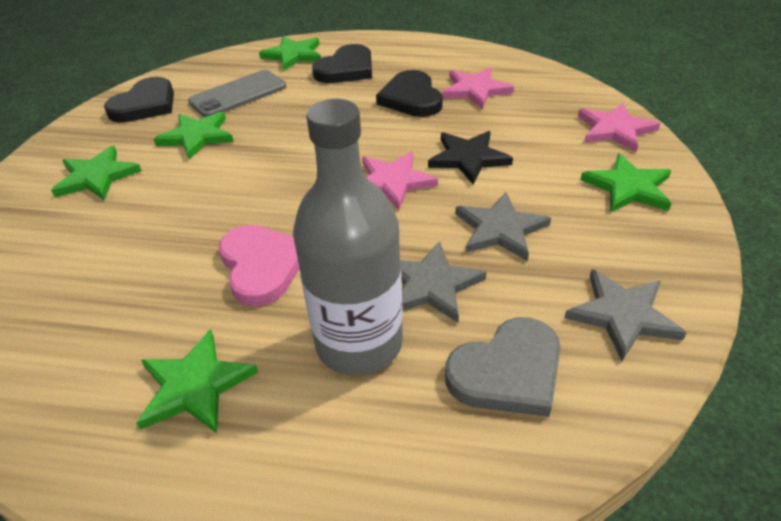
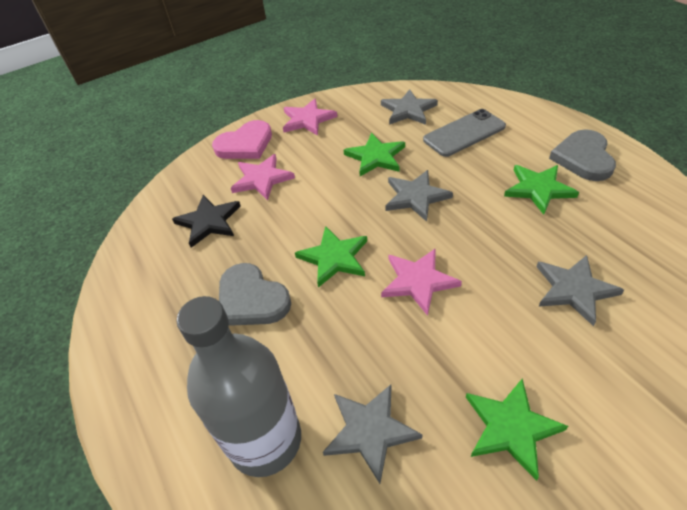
black heart: 3 -> 0
green star: 5 -> 4
grey heart: 1 -> 2
grey star: 3 -> 4

